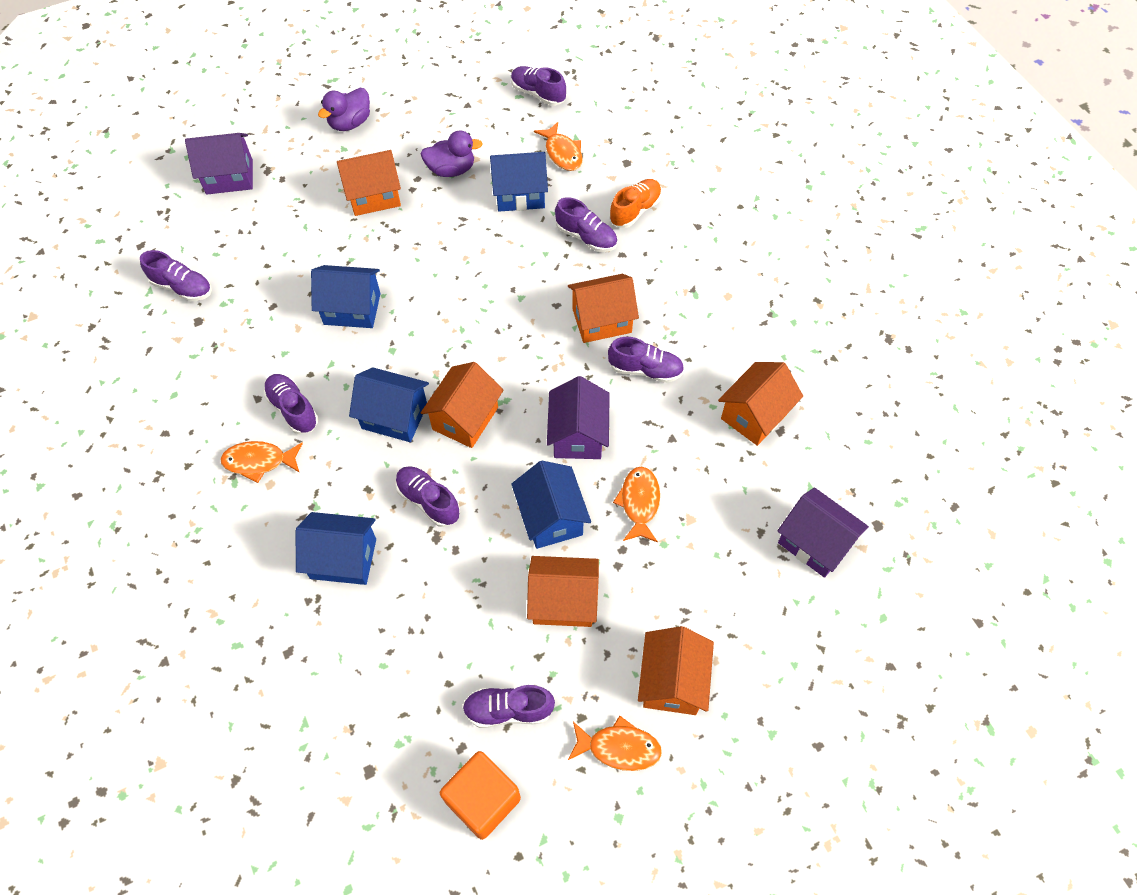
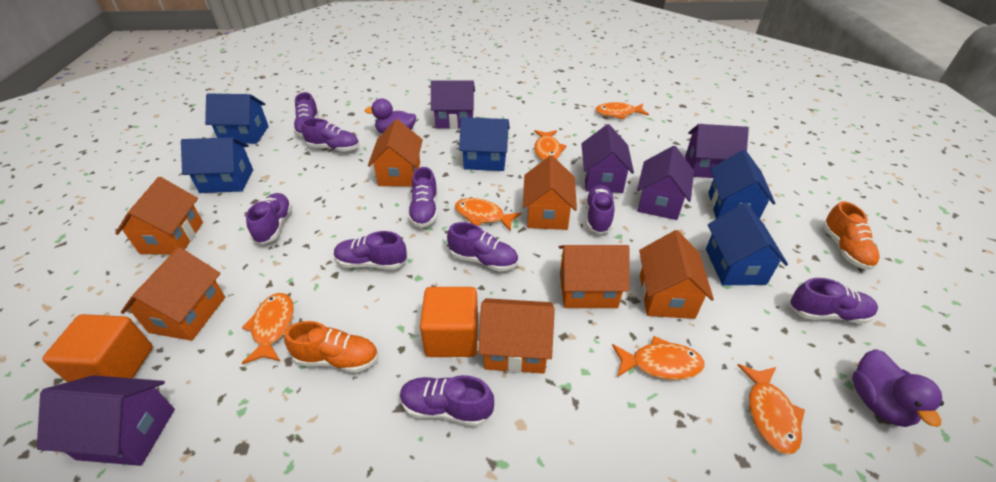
orange cube: 1 -> 2
orange fish: 4 -> 6
orange house: 6 -> 7
orange shoe: 1 -> 2
purple house: 3 -> 5
purple shoe: 7 -> 9

